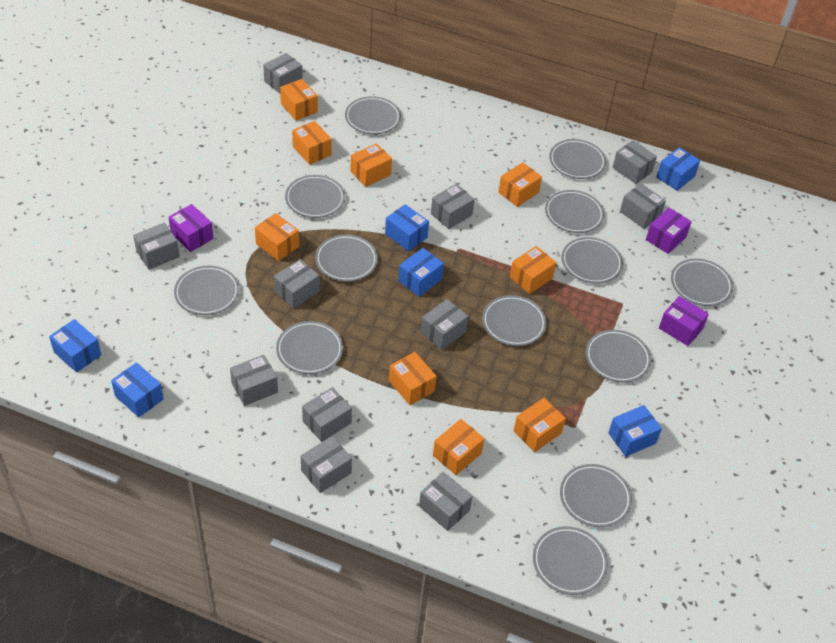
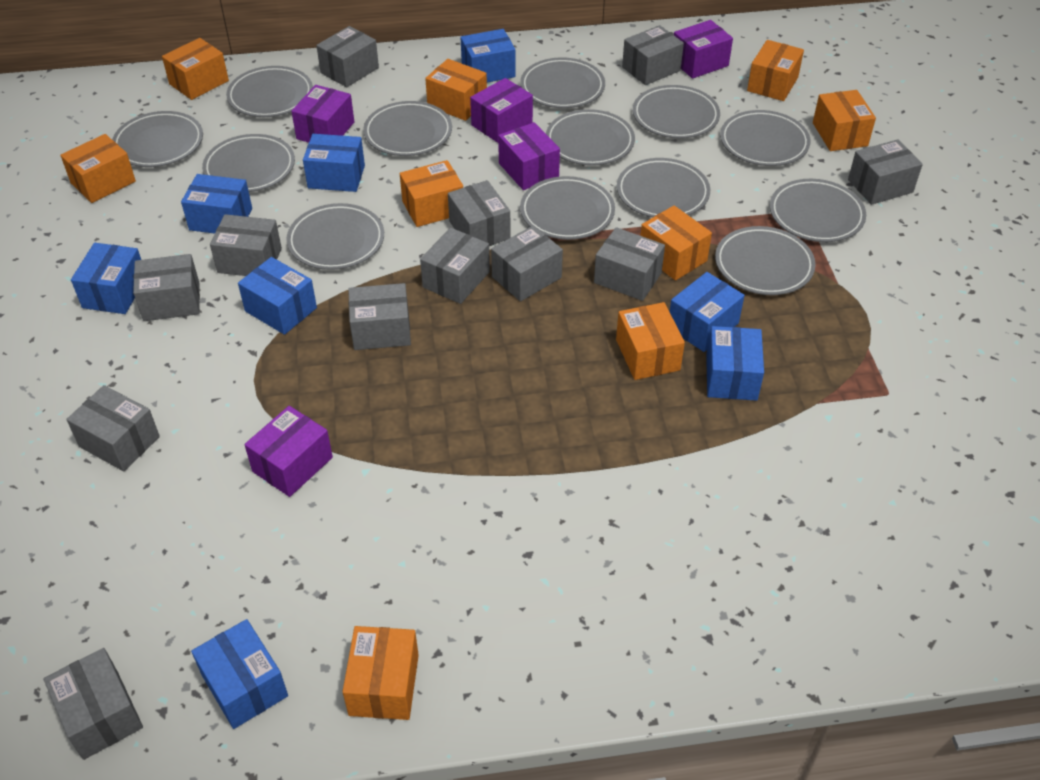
blue box: 6 -> 8
grey box: 11 -> 12
purple box: 3 -> 5

